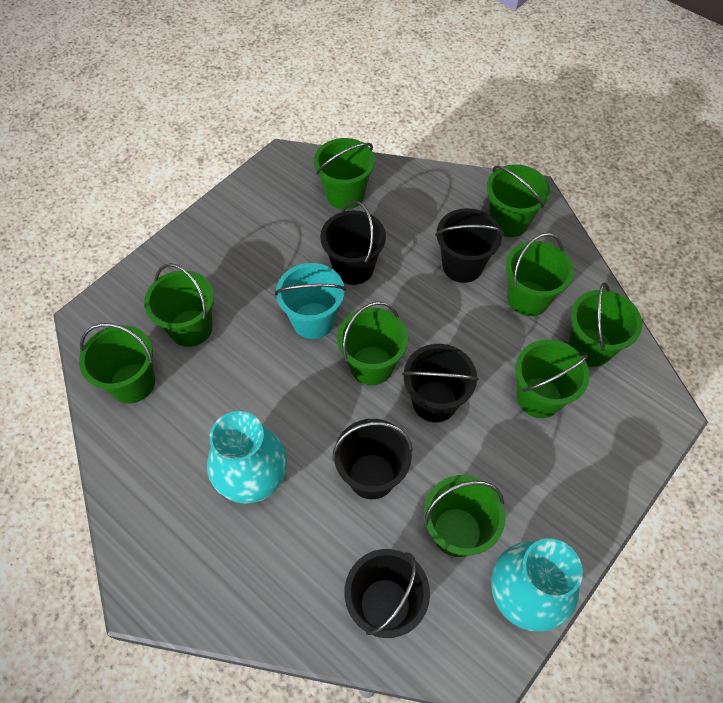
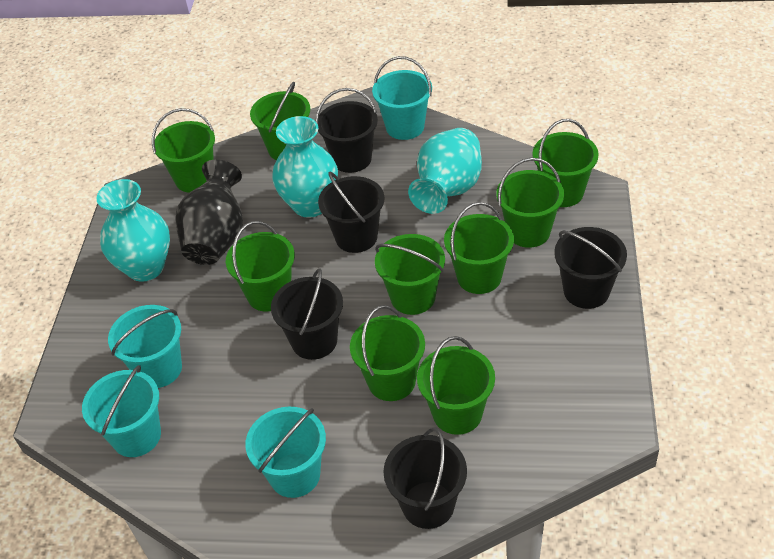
black vase: 0 -> 1
turquoise bucket: 1 -> 4
turquoise vase: 2 -> 3

